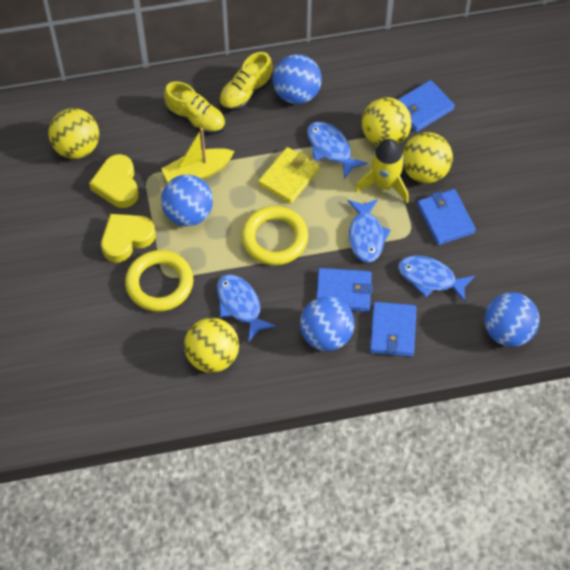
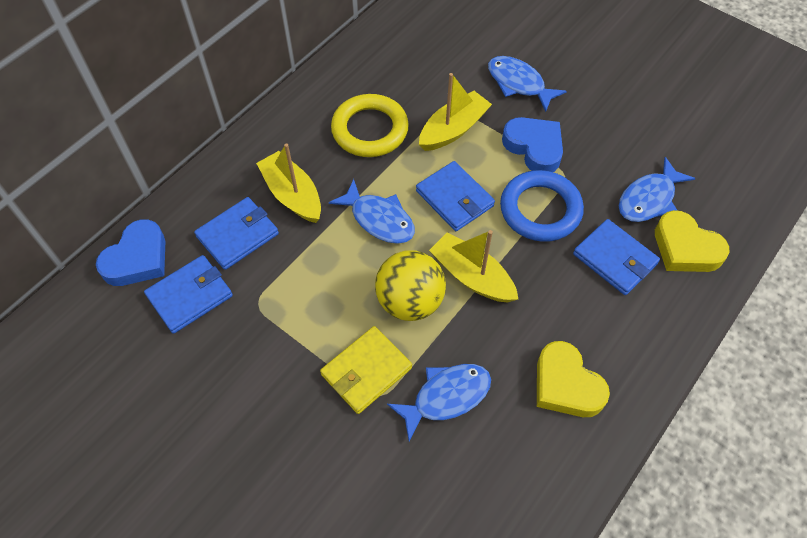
blue ball: 4 -> 0
blue heart: 0 -> 2
blue ring: 0 -> 1
yellow ball: 4 -> 1
yellow boat: 1 -> 3
yellow ring: 2 -> 1
yellow rocket: 1 -> 0
yellow shoe: 2 -> 0

